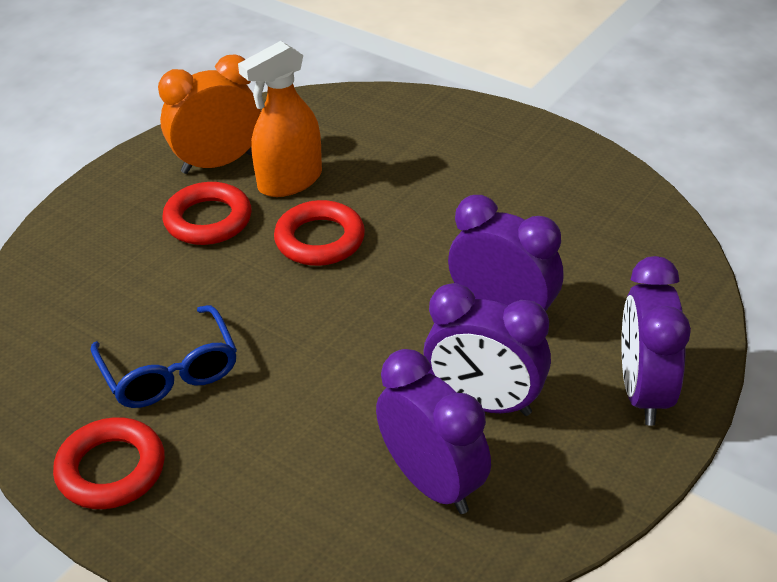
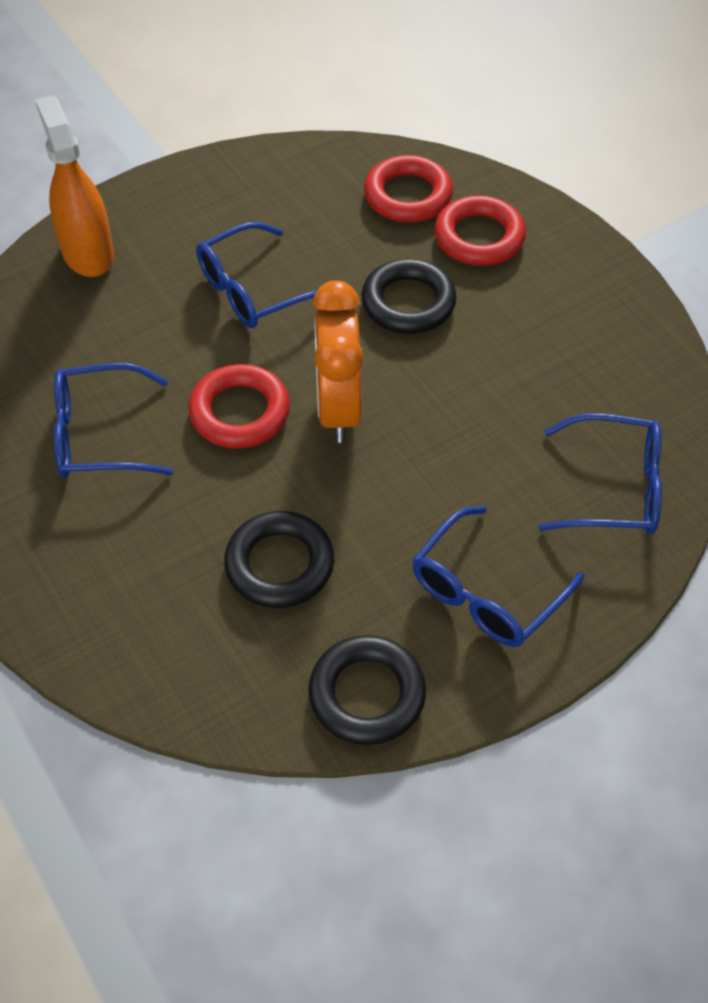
black ring: 0 -> 3
blue glasses: 1 -> 4
purple clock: 4 -> 0

